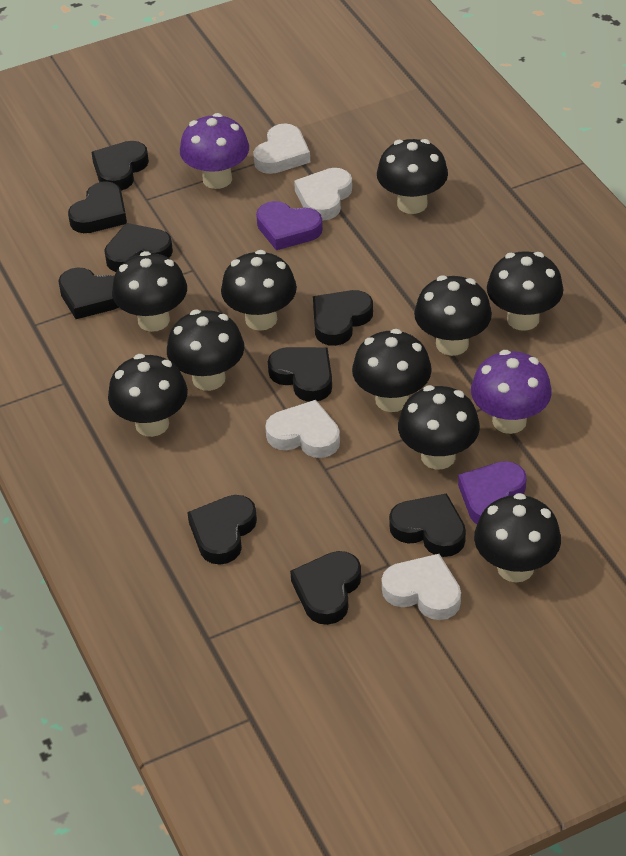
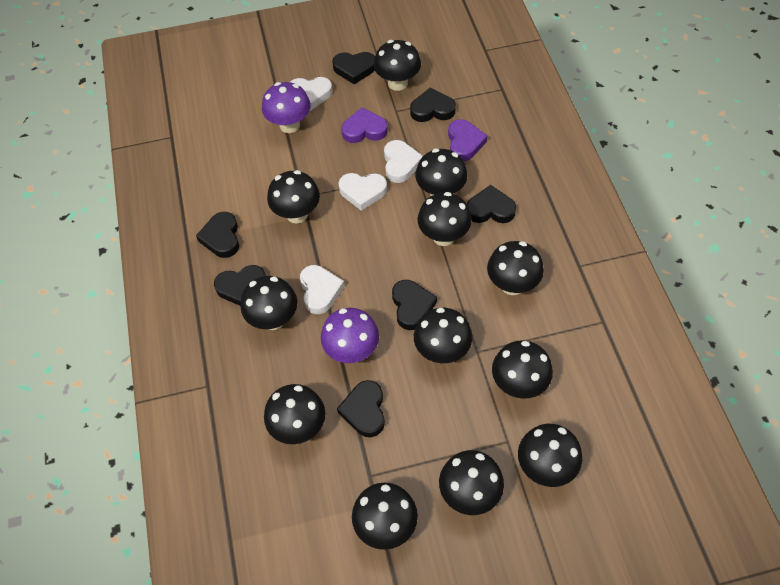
black heart: 9 -> 7
black mushroom: 10 -> 12

